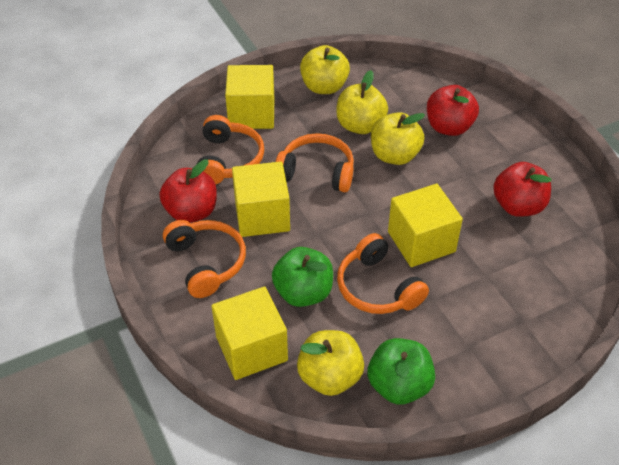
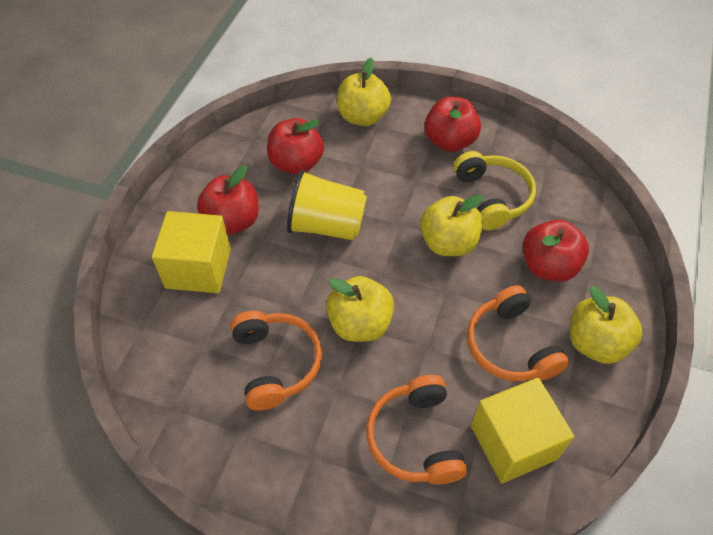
green apple: 2 -> 0
orange headphones: 4 -> 3
red apple: 3 -> 4
yellow cube: 4 -> 2
yellow cup: 0 -> 1
yellow headphones: 0 -> 1

